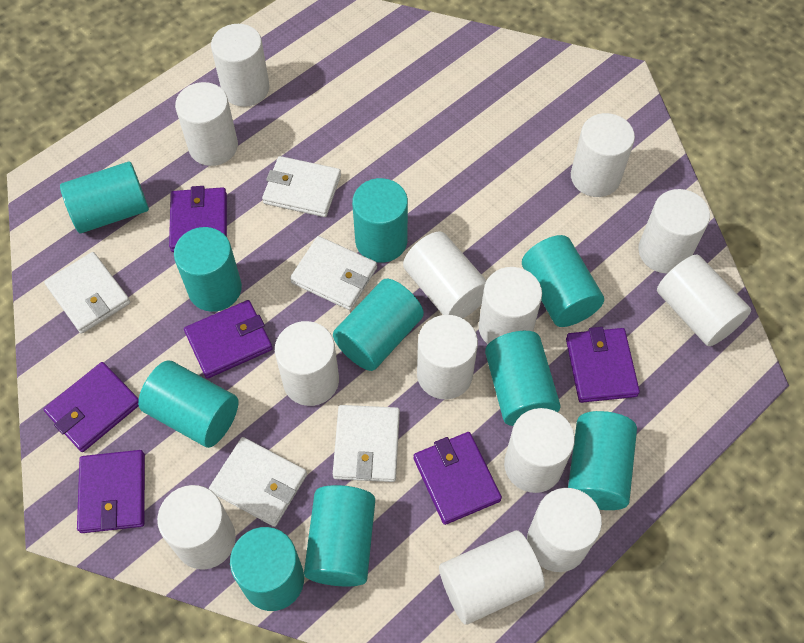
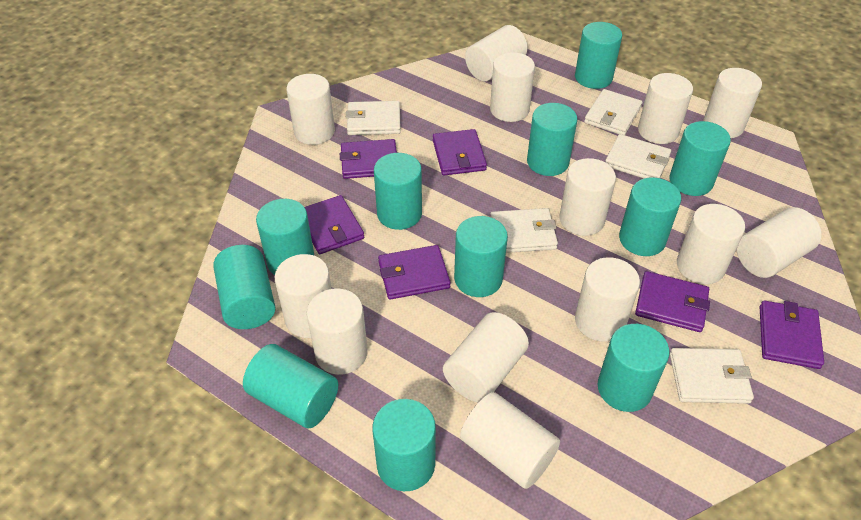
turquoise cylinder: 10 -> 11

